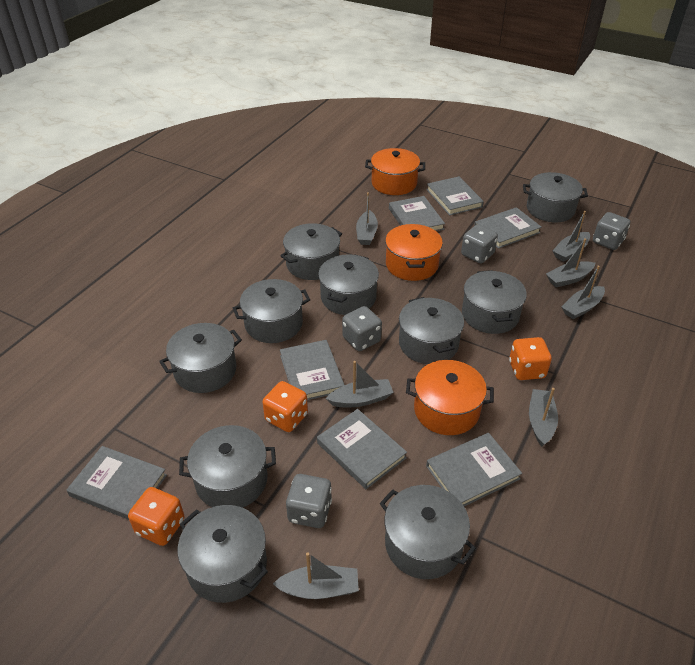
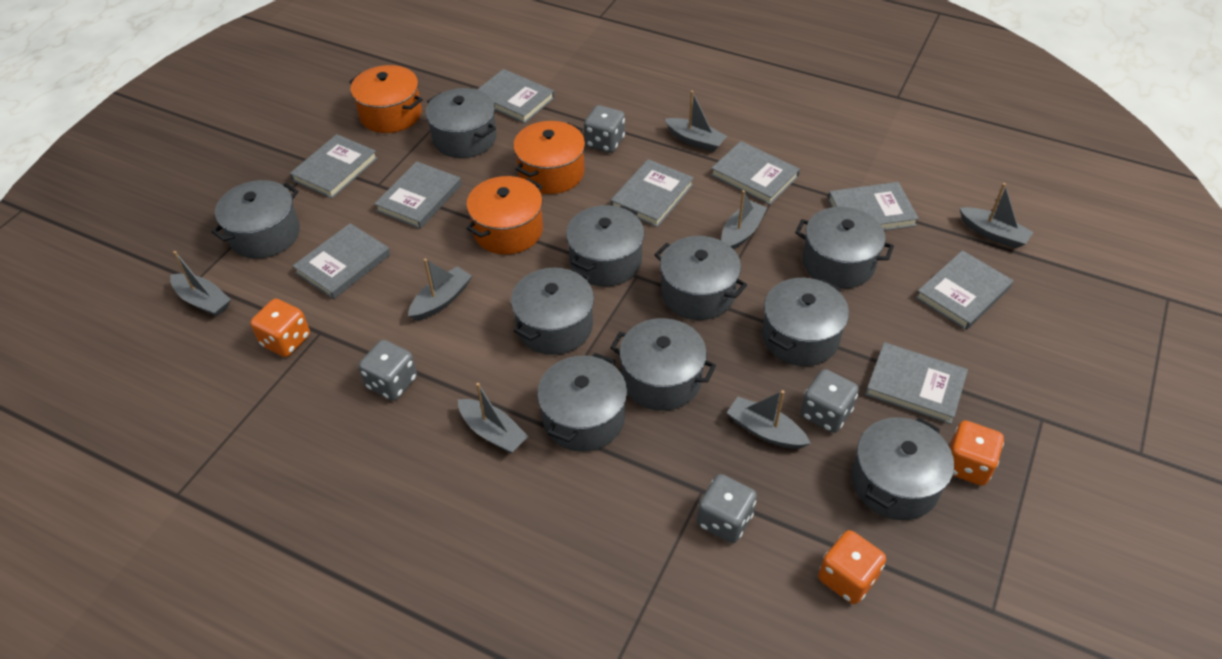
grey book: 7 -> 9

